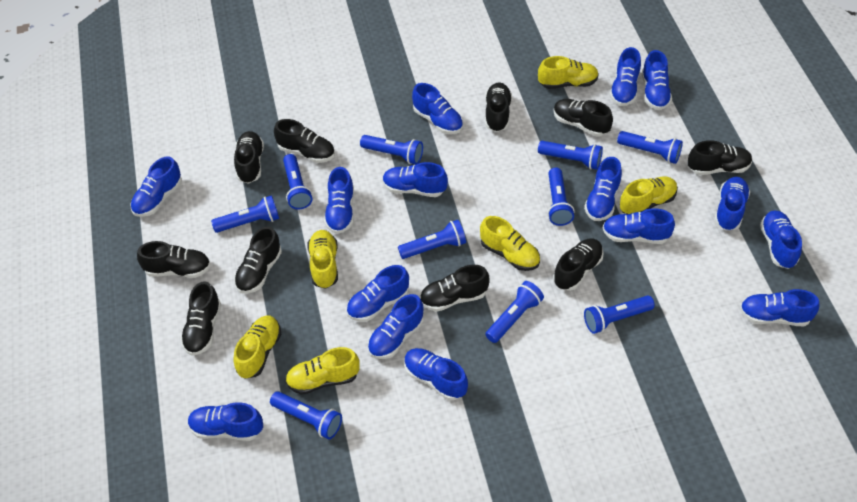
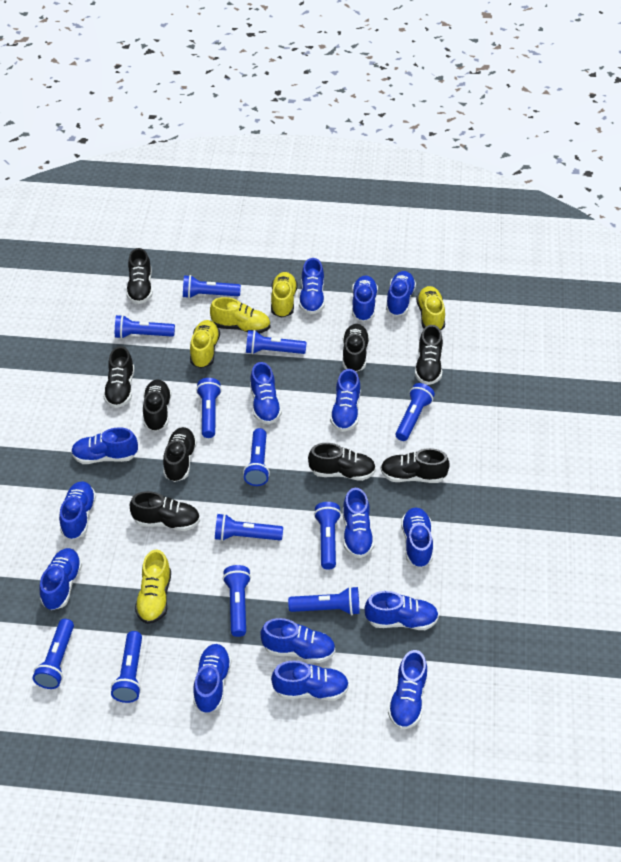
black shoe: 10 -> 9
blue flashlight: 10 -> 12
yellow shoe: 6 -> 5

